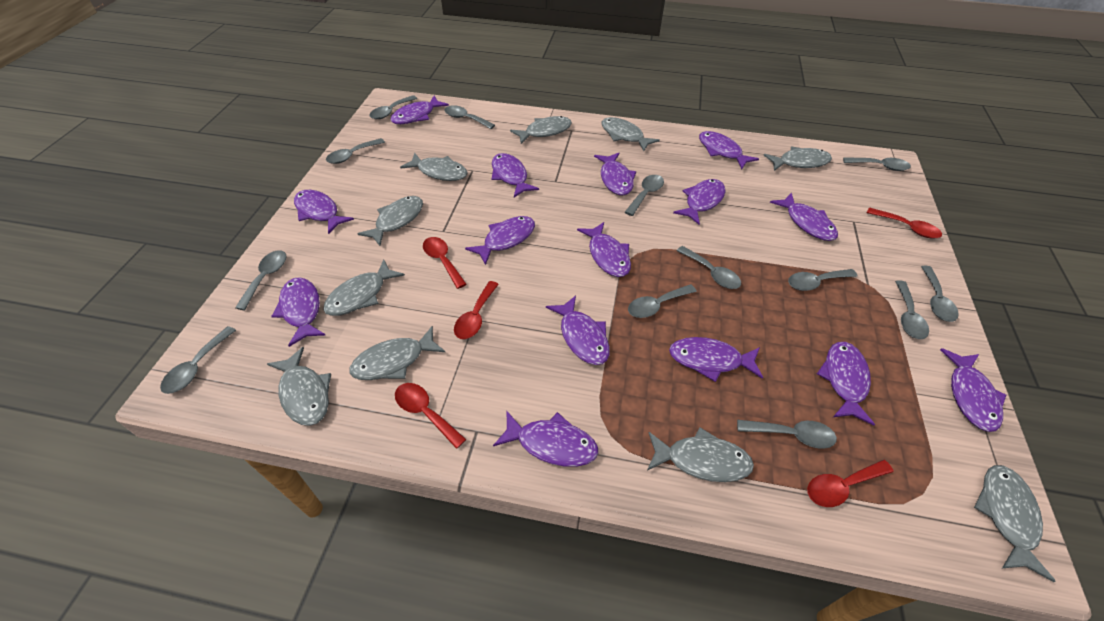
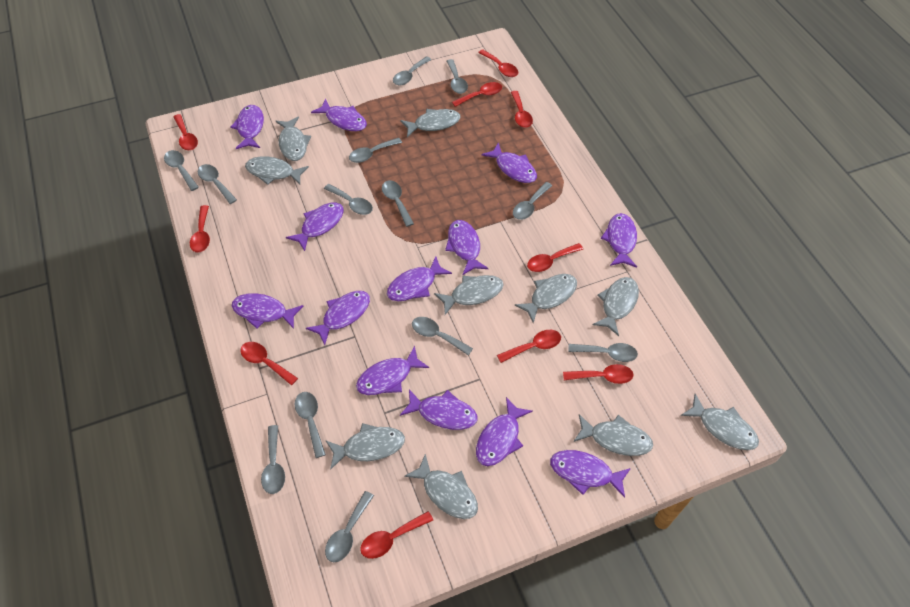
purple fish: 15 -> 13
red spoon: 5 -> 10

